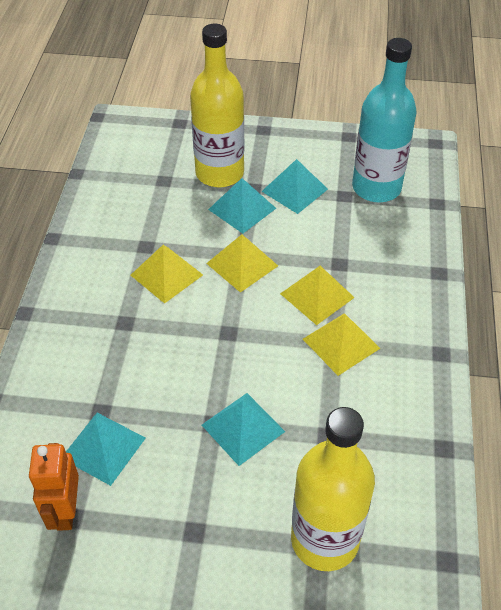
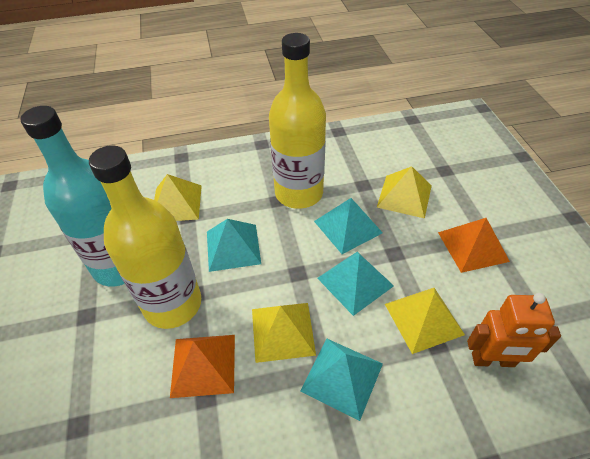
orange pyramid: 0 -> 2

